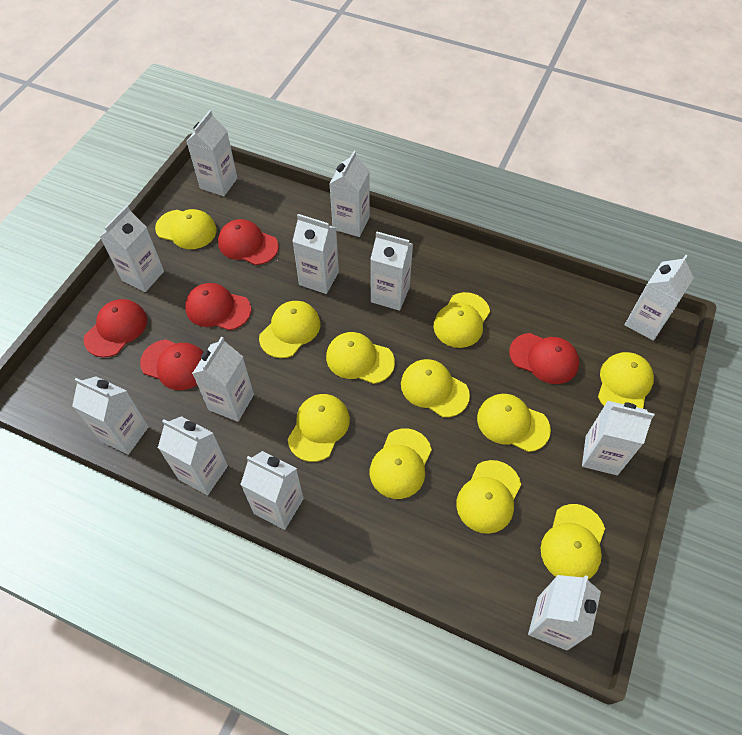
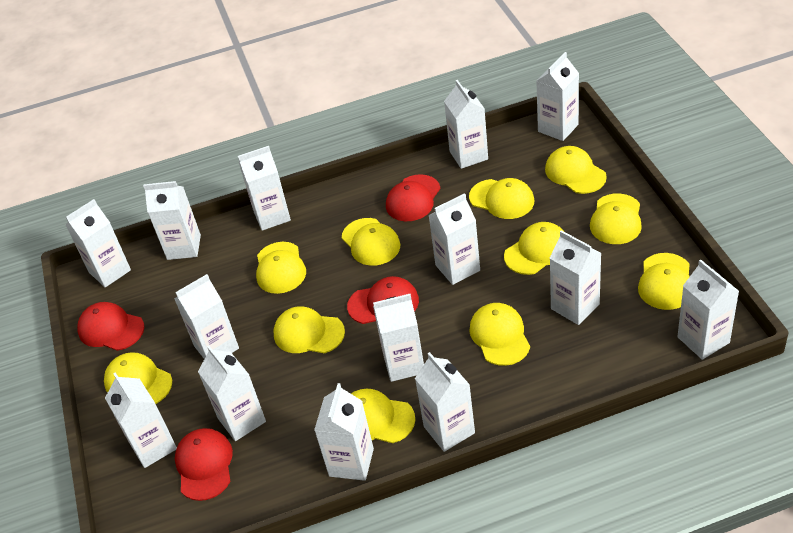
red cap: 5 -> 4
white carton: 12 -> 14

